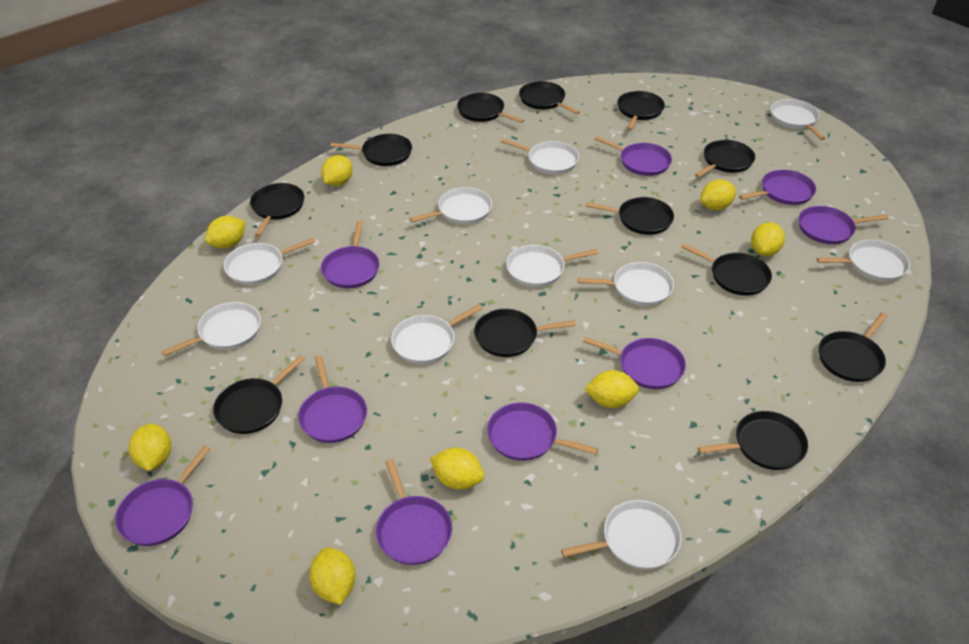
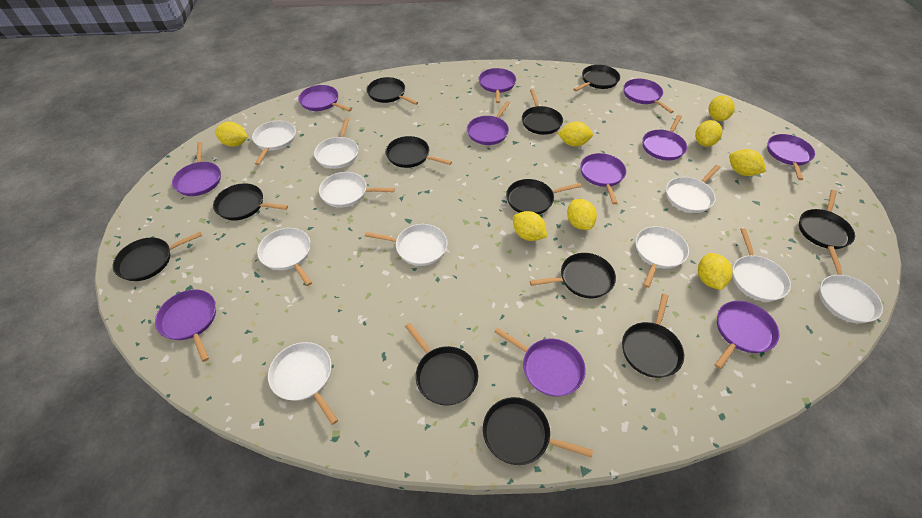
purple pan: 9 -> 11

